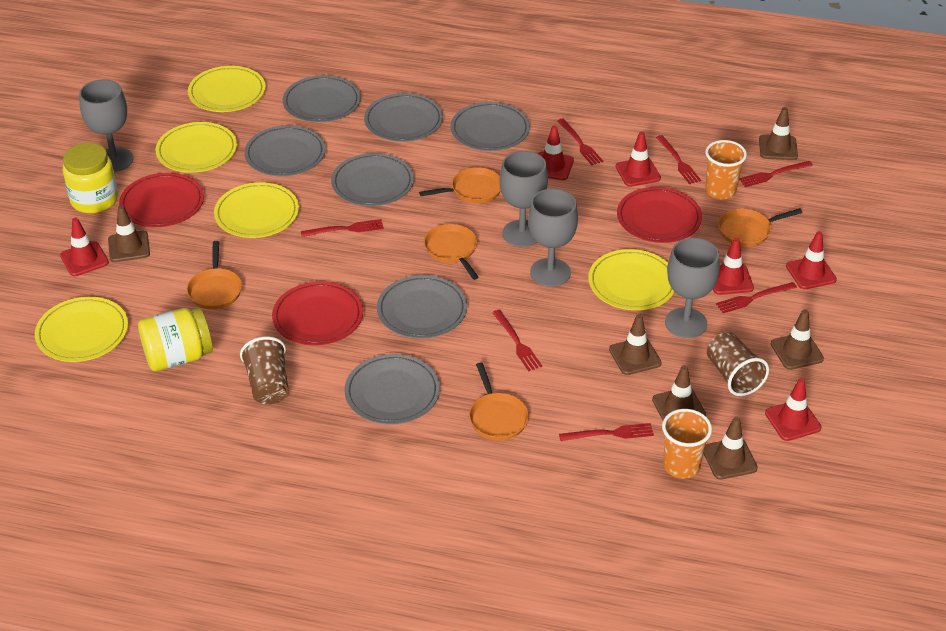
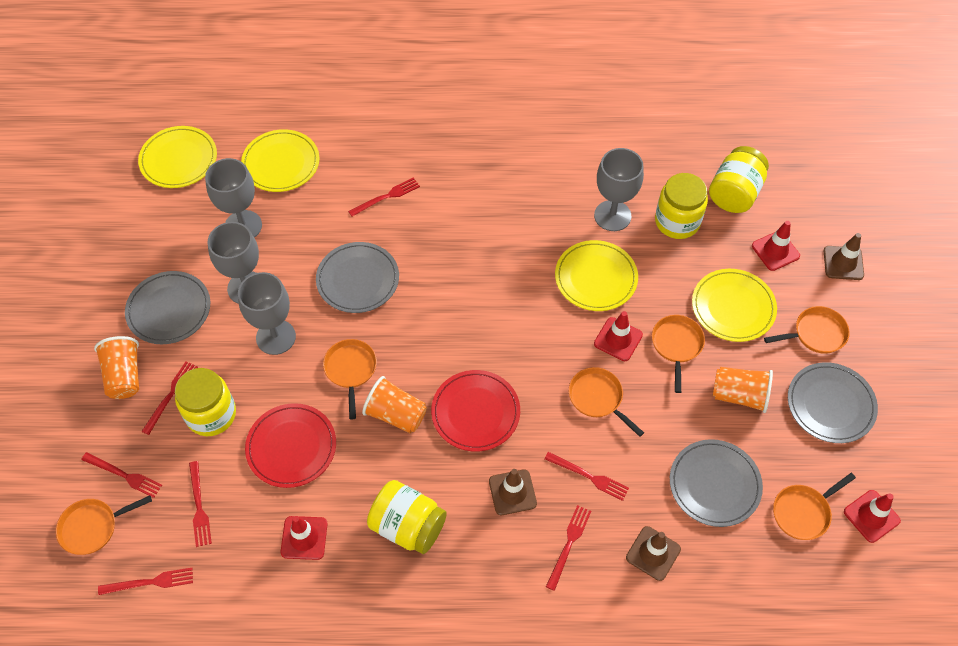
brown cup: 2 -> 0
brown traffic cone: 6 -> 3
grey plate: 7 -> 4
orange cup: 2 -> 3
orange pan: 5 -> 6
red plate: 3 -> 2
red traffic cone: 6 -> 4
yellow jar: 2 -> 4
yellow plate: 5 -> 4

